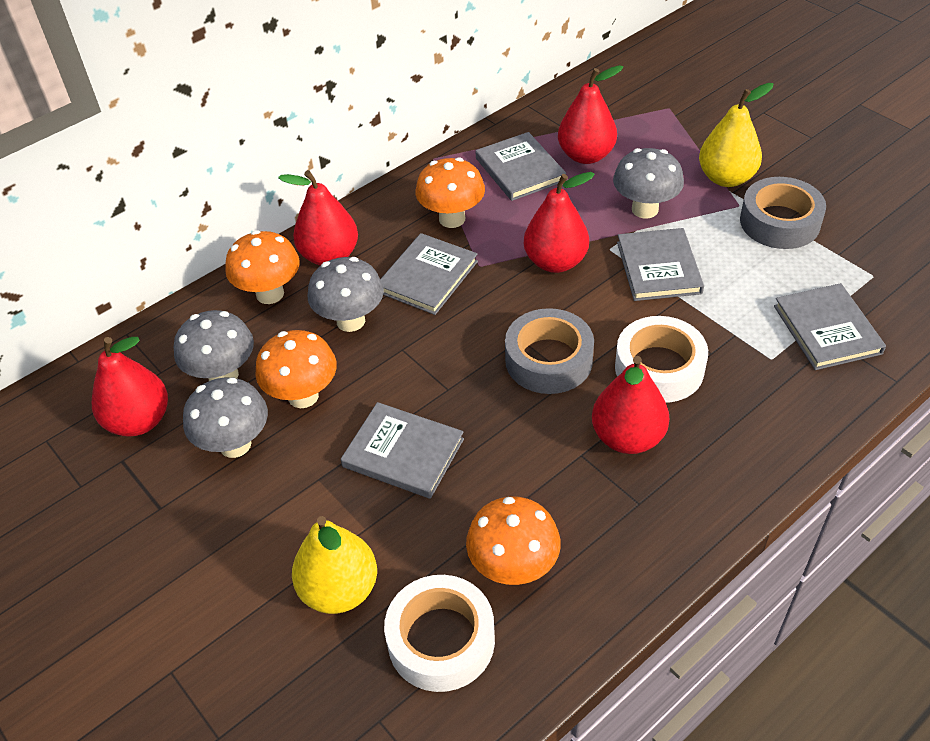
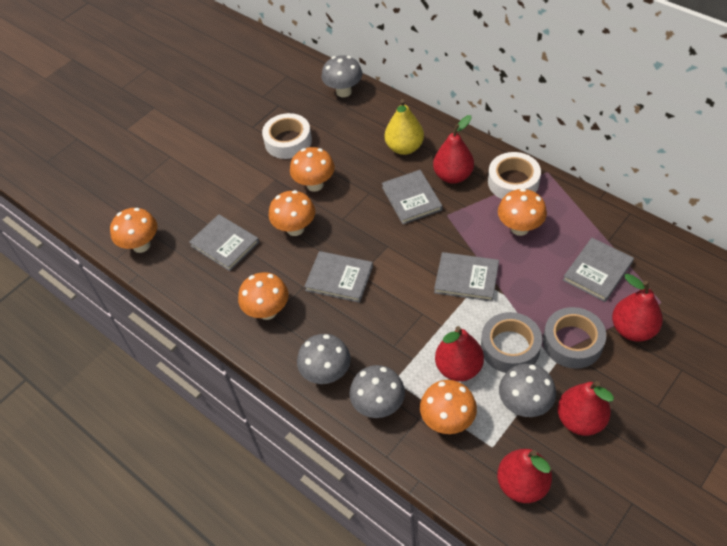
orange mushroom: 4 -> 6
yellow pear: 2 -> 1

